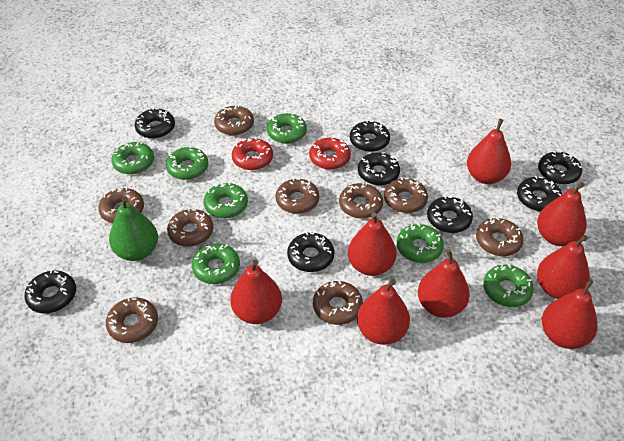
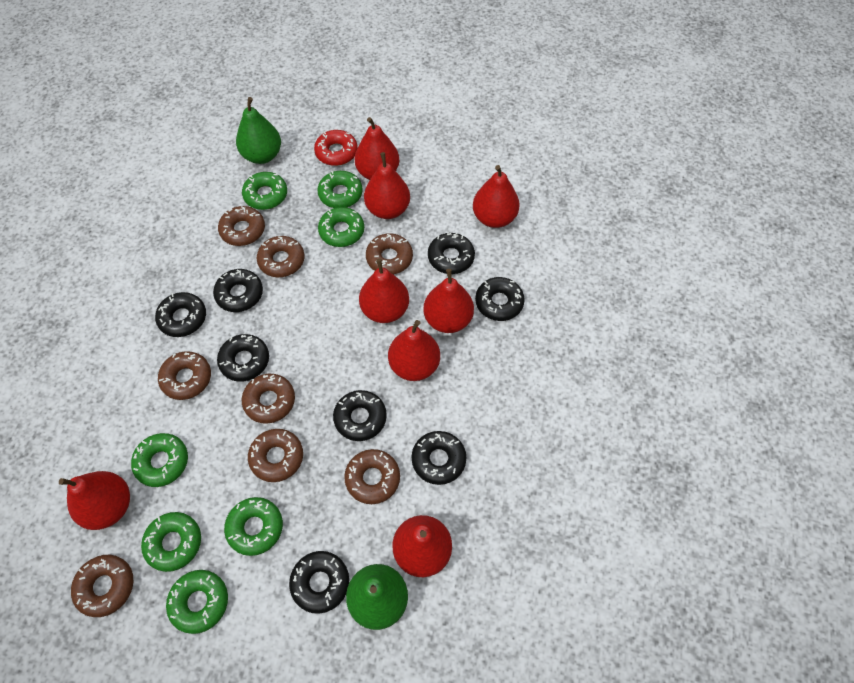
brown donut: 9 -> 8
green pear: 1 -> 2
red donut: 2 -> 1

